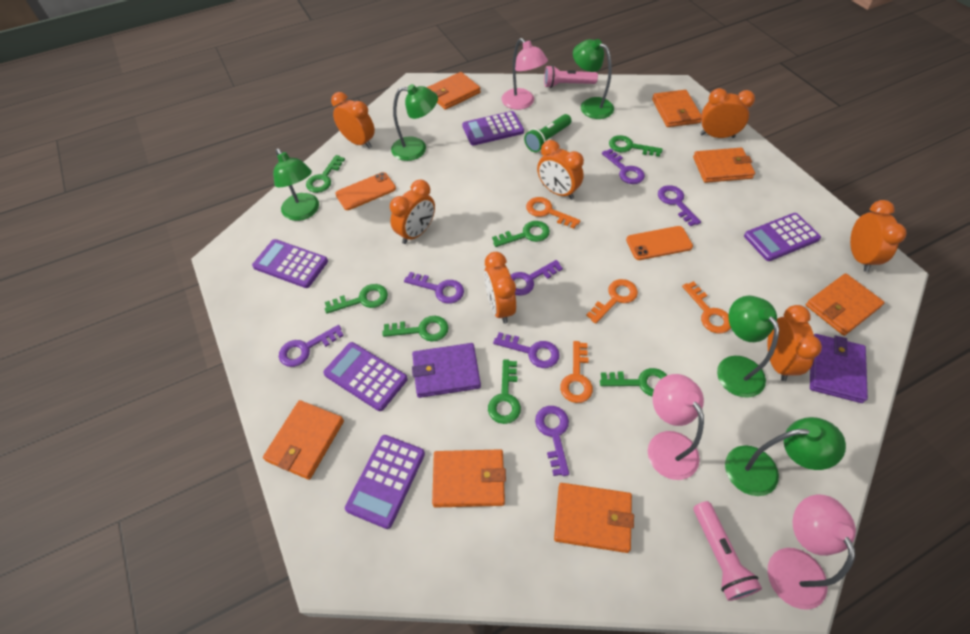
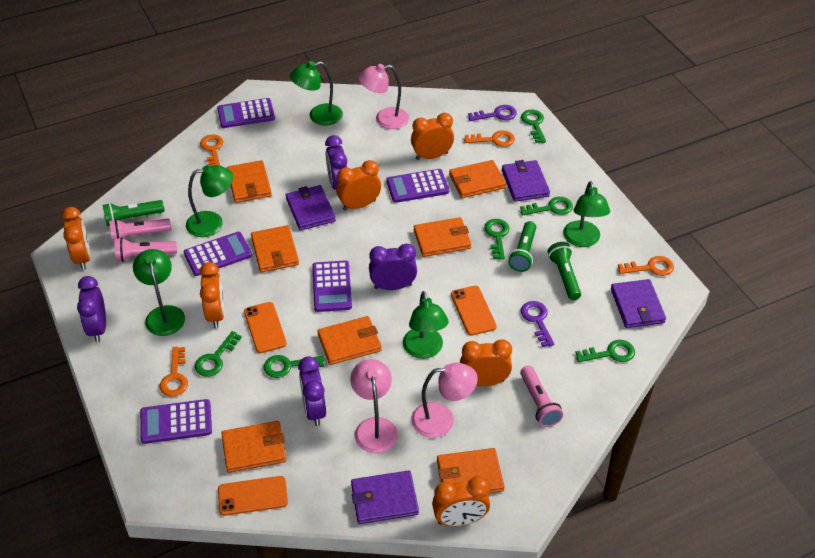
green flashlight: 1 -> 3
green key: 7 -> 6
orange clock: 7 -> 6
orange phone: 2 -> 3
pink flashlight: 2 -> 3
purple clock: 0 -> 4
purple key: 7 -> 2
purple wallet: 2 -> 4

